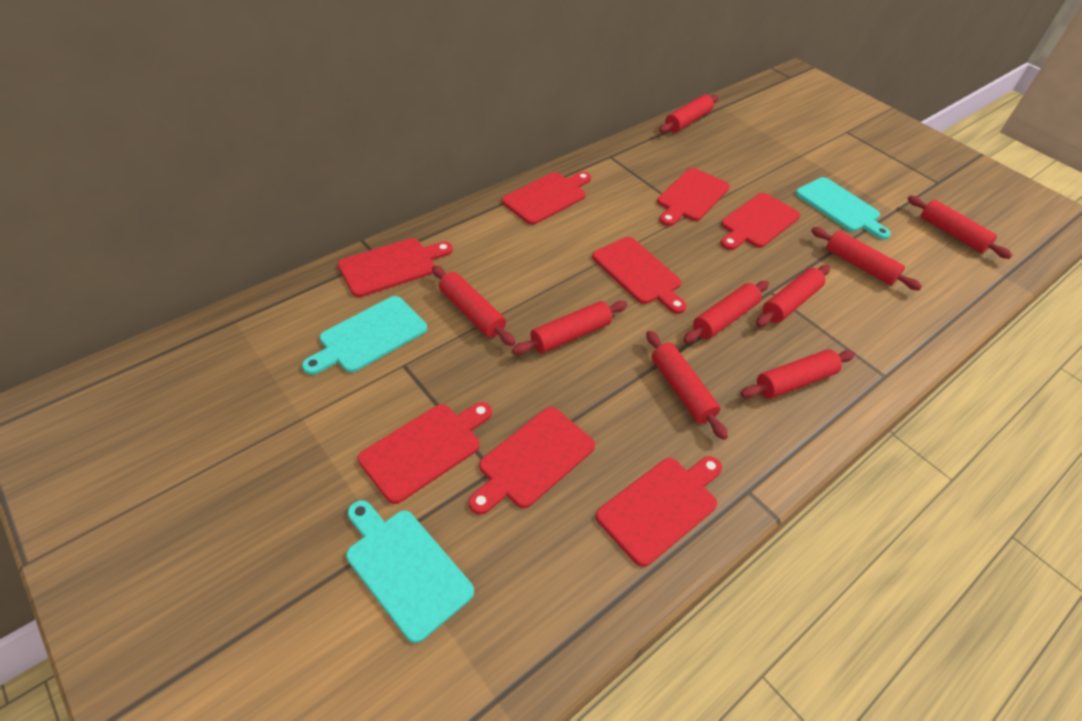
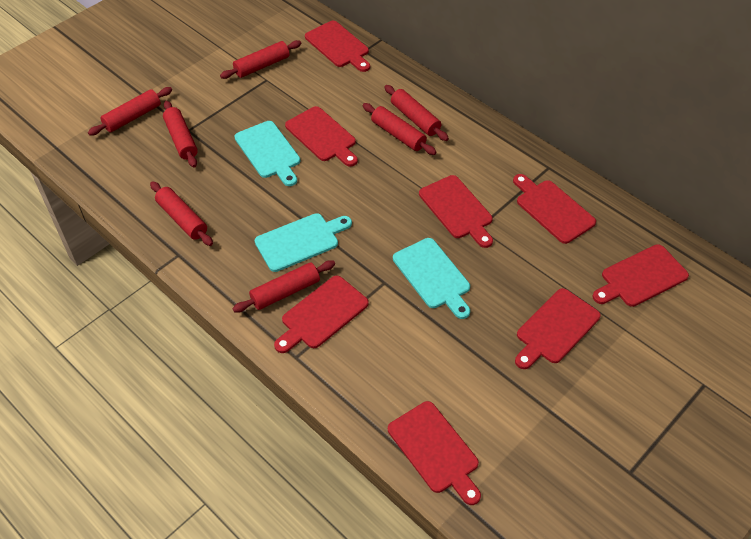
red rolling pin: 9 -> 7

